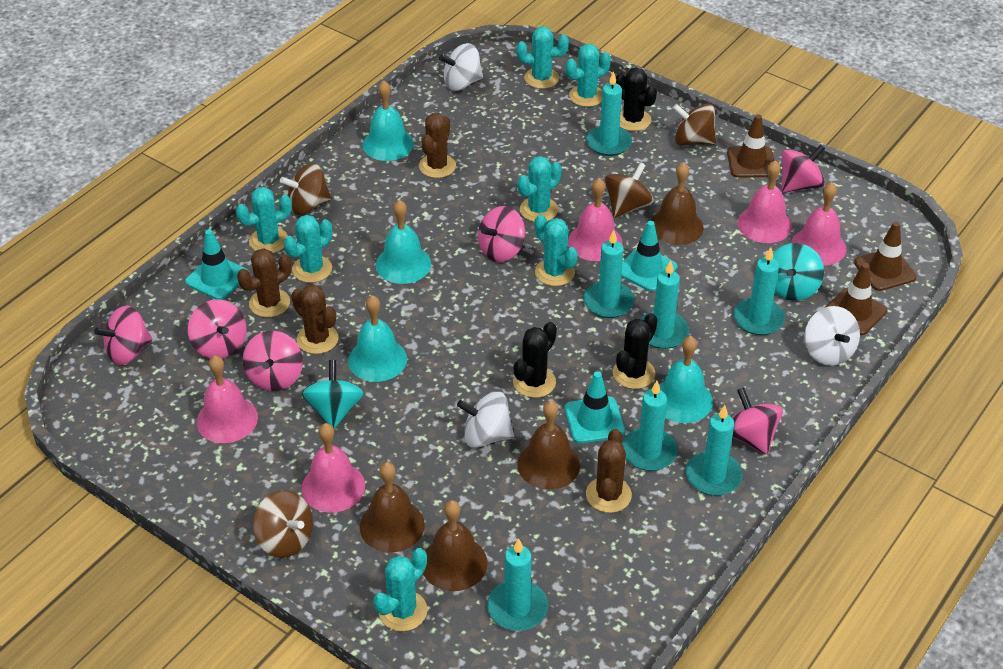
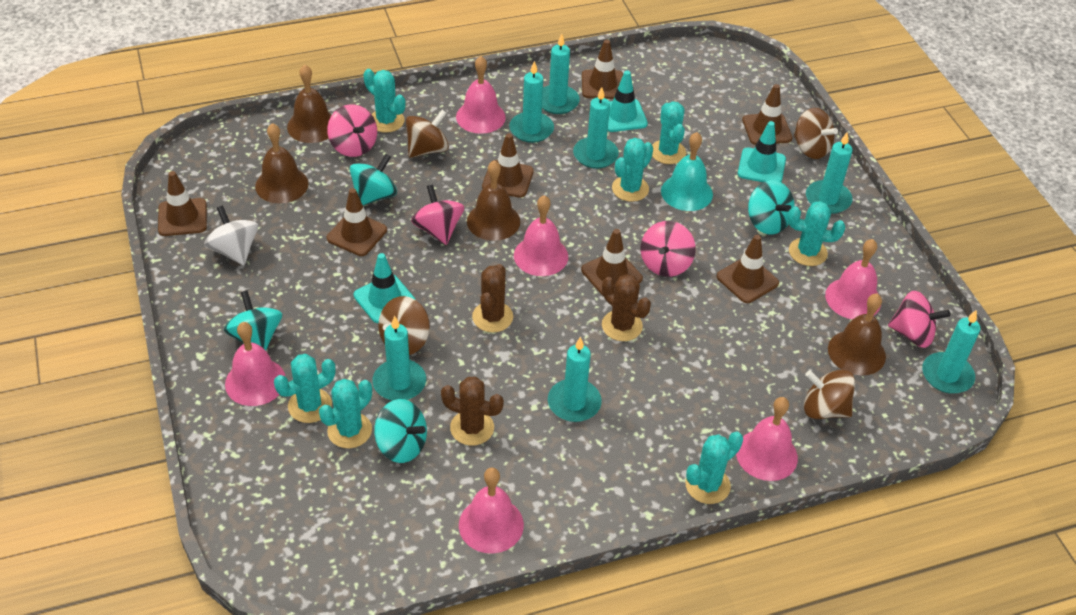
black cactus: 3 -> 0
brown cactus: 4 -> 3
brown traffic cone: 3 -> 7
pink bell: 5 -> 6
pink spinning top: 6 -> 4
turquoise bell: 4 -> 1
turquoise spinning top: 2 -> 4
white spinning top: 3 -> 1

